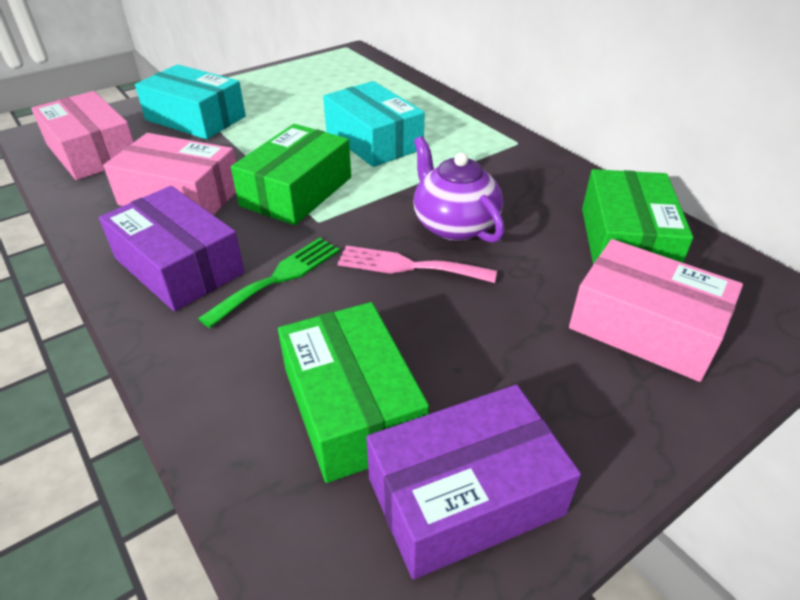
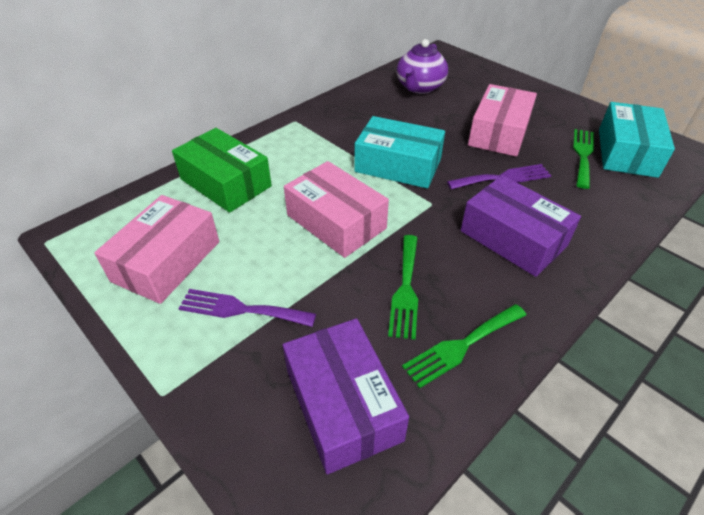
green box: 3 -> 1
green fork: 1 -> 3
pink fork: 1 -> 0
purple fork: 0 -> 2

